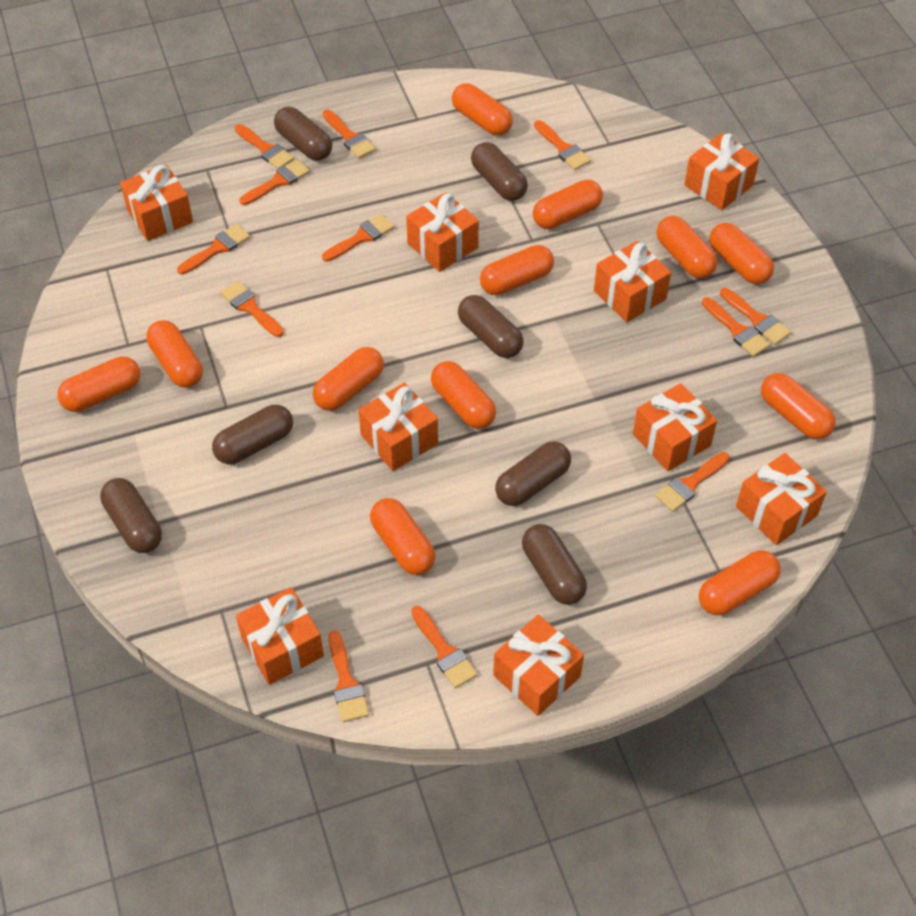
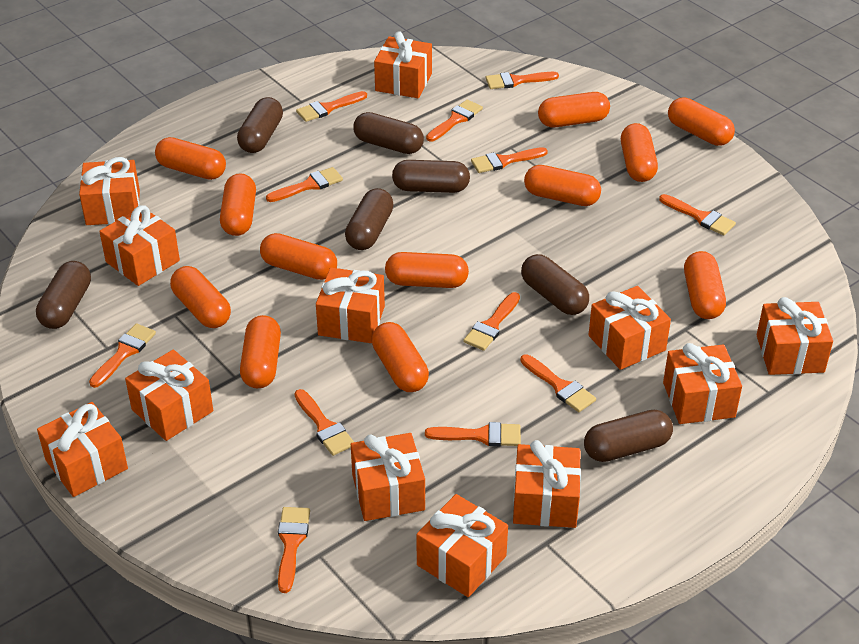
orange gift: 9 -> 12

